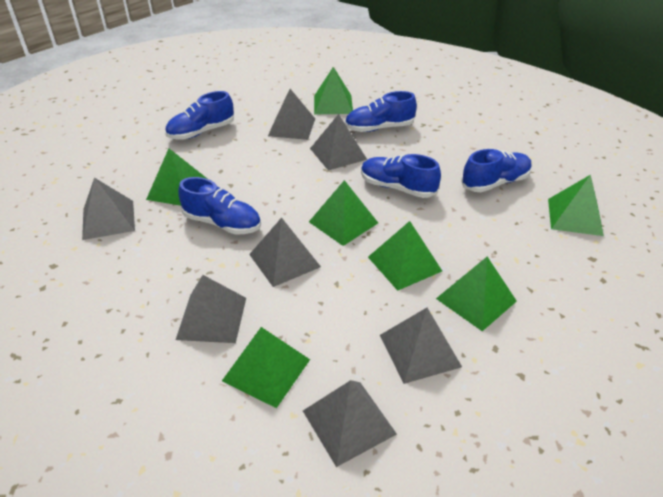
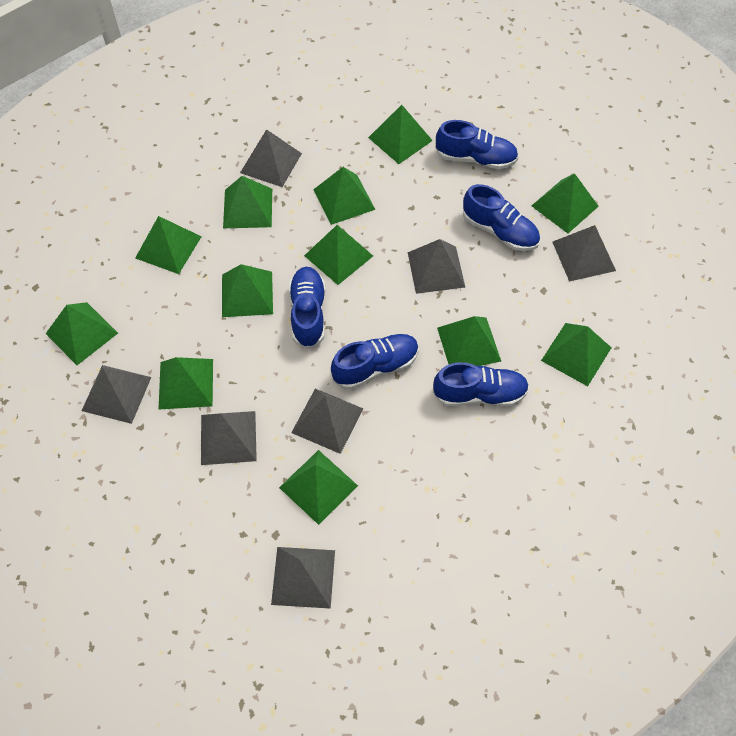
green pyramid: 7 -> 12

